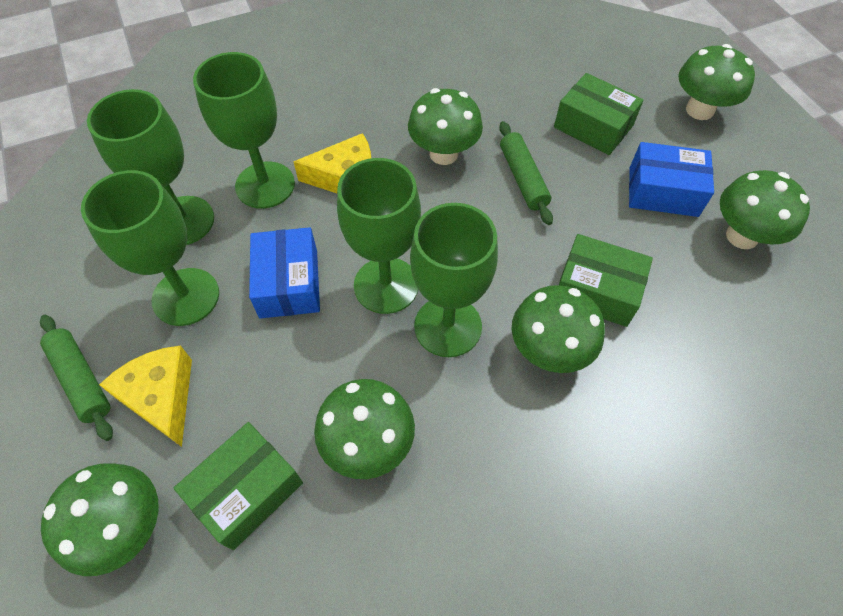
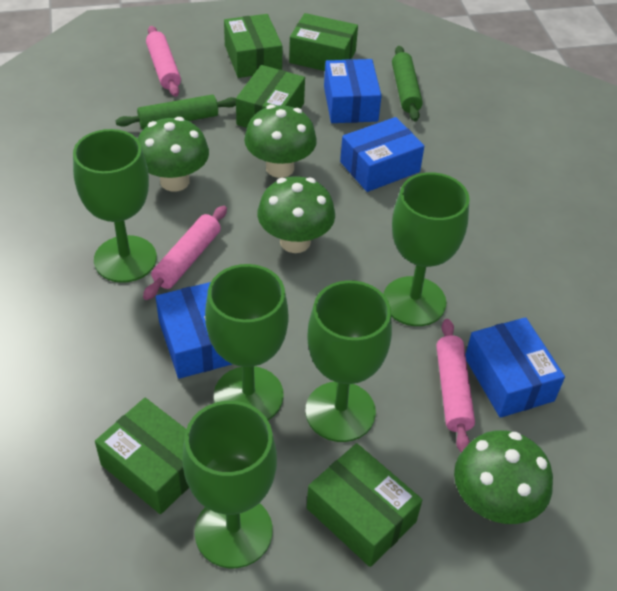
blue box: 2 -> 4
green box: 3 -> 5
green mushroom: 6 -> 4
pink rolling pin: 0 -> 3
yellow cheese: 2 -> 0

